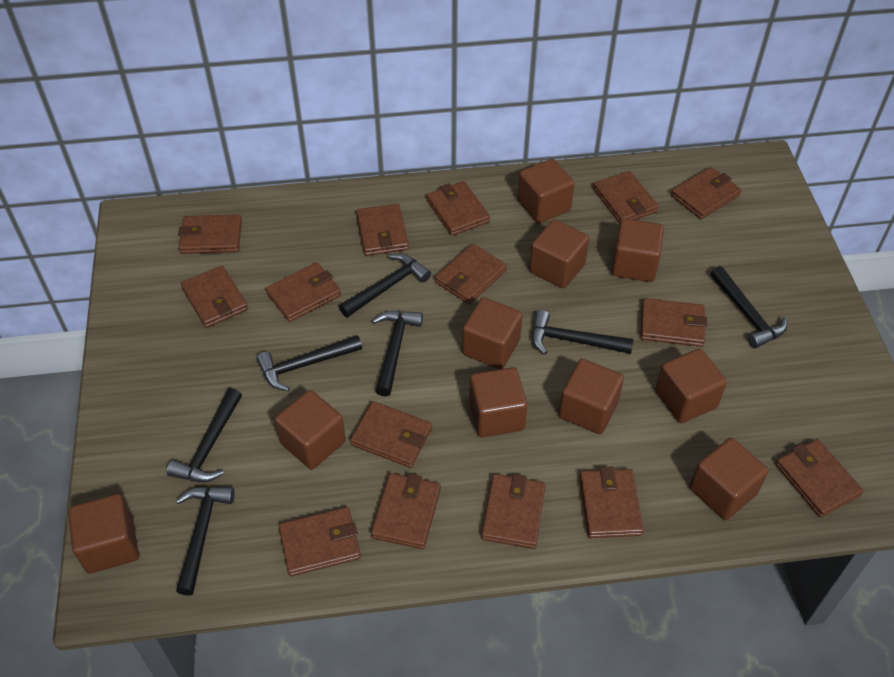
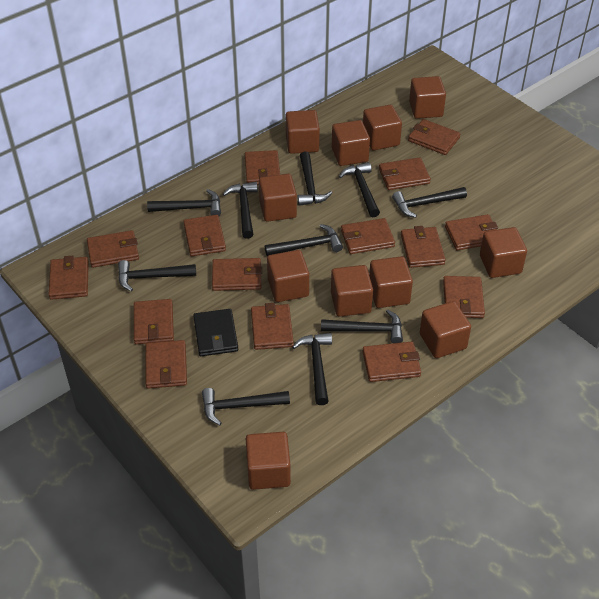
black hammer: 7 -> 10
black wallet: 0 -> 1
brown cube: 10 -> 11

